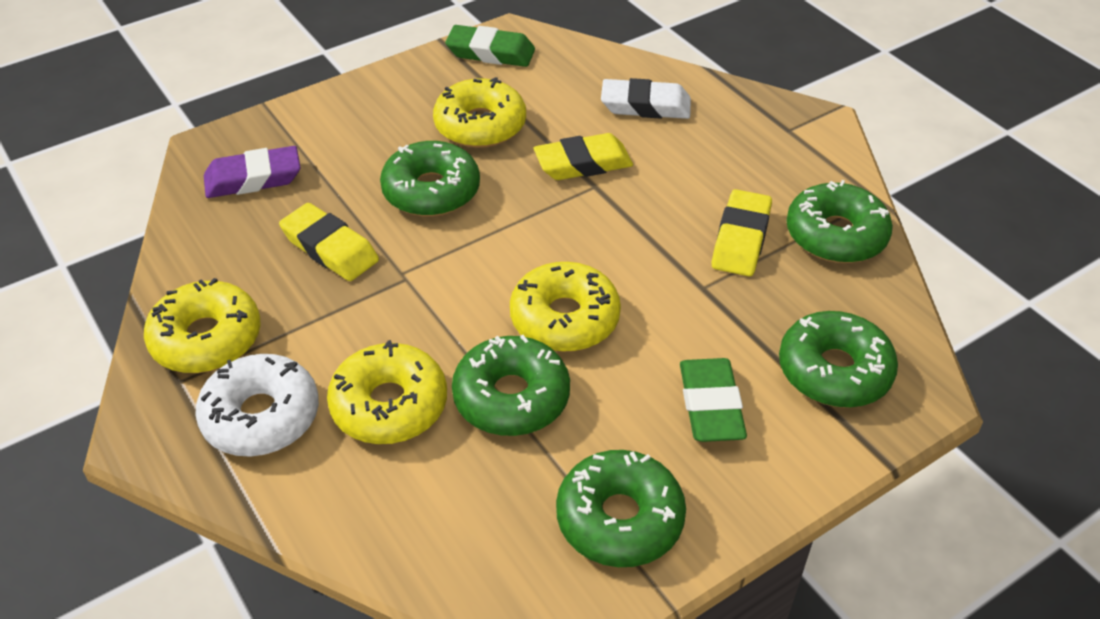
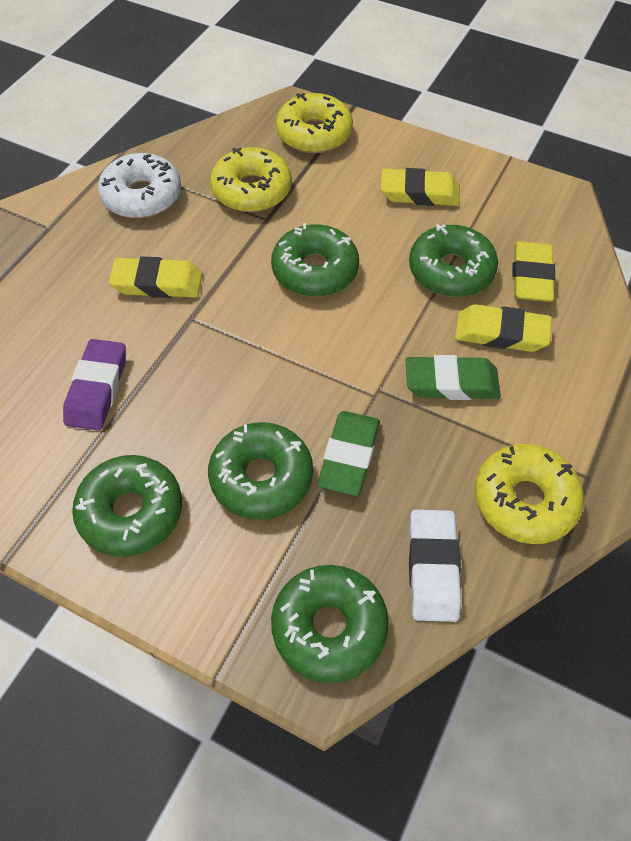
yellow donut: 4 -> 3
yellow eraser: 3 -> 4

